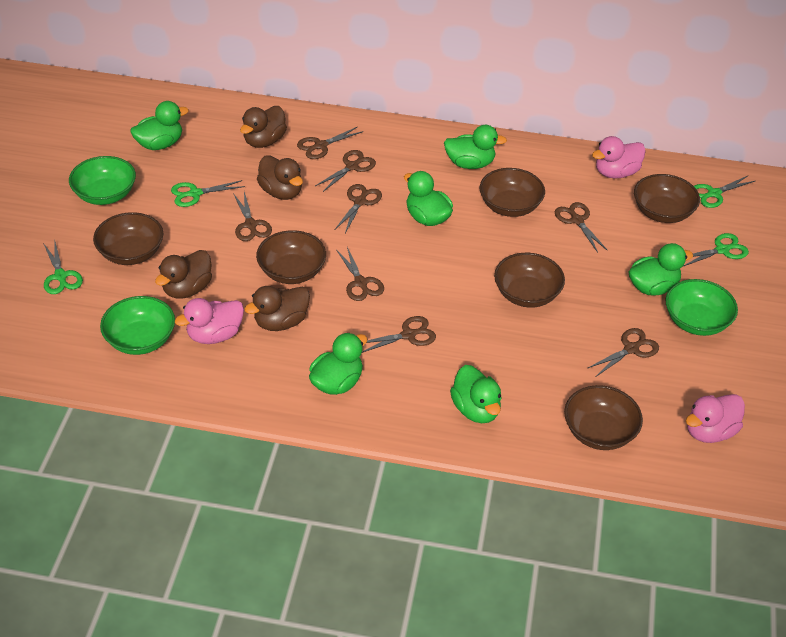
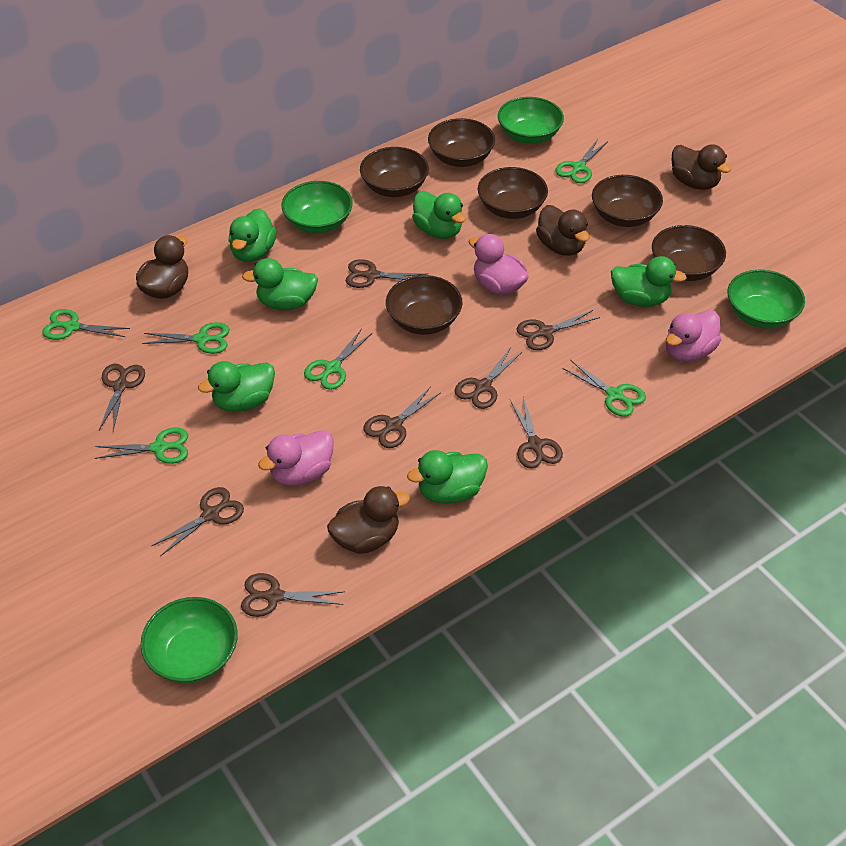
green bowl: 3 -> 4
green scissors: 4 -> 6

